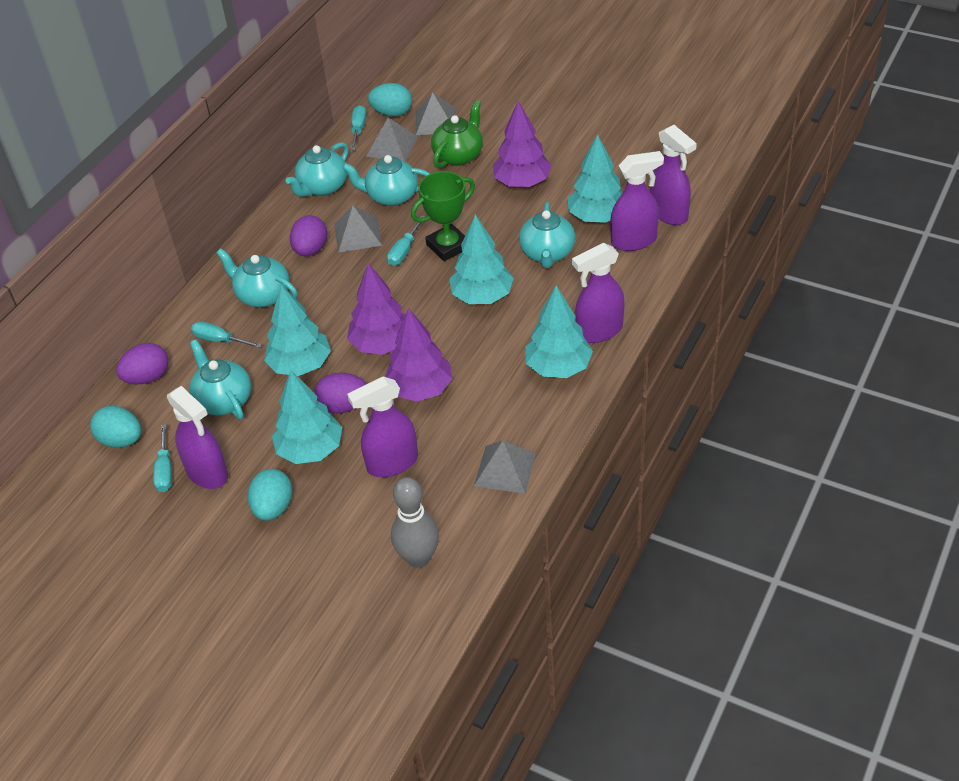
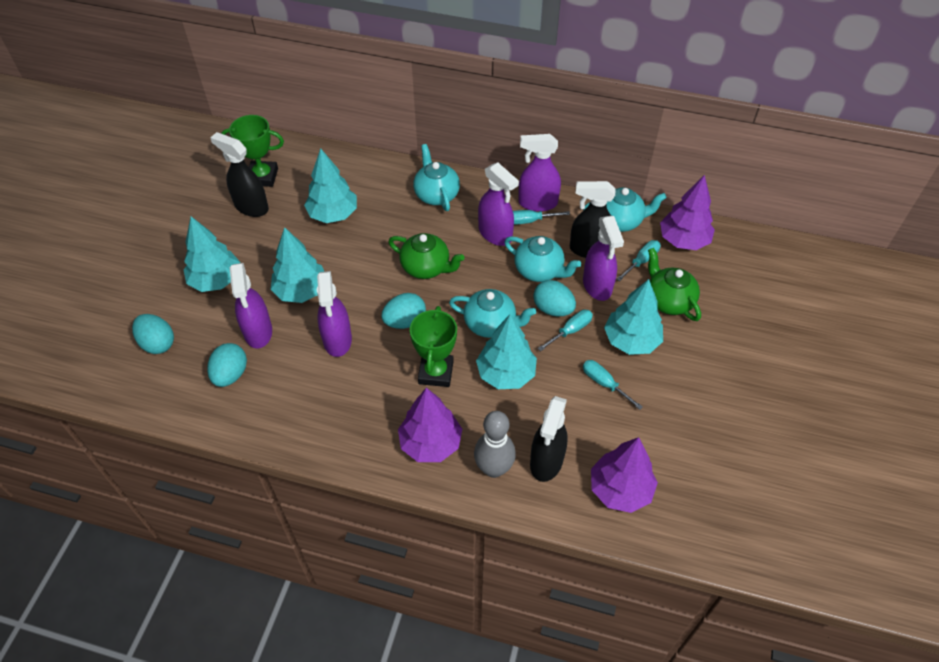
black spray bottle: 0 -> 3
green teapot: 1 -> 2
green trophy: 1 -> 2
grey pyramid: 4 -> 0
purple egg: 3 -> 0
turquoise egg: 3 -> 4
turquoise teapot: 5 -> 4

